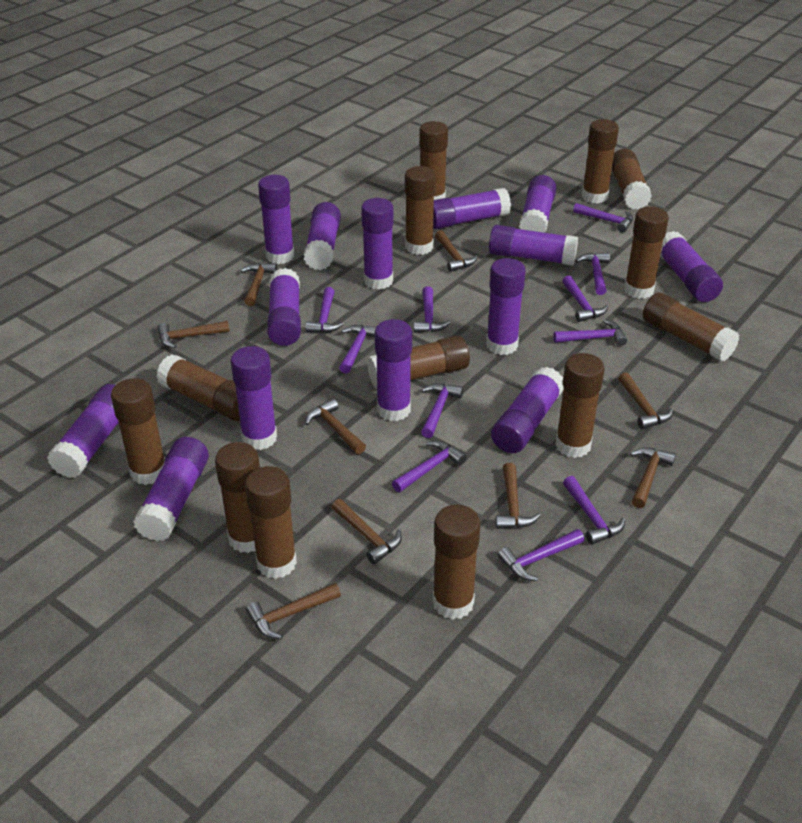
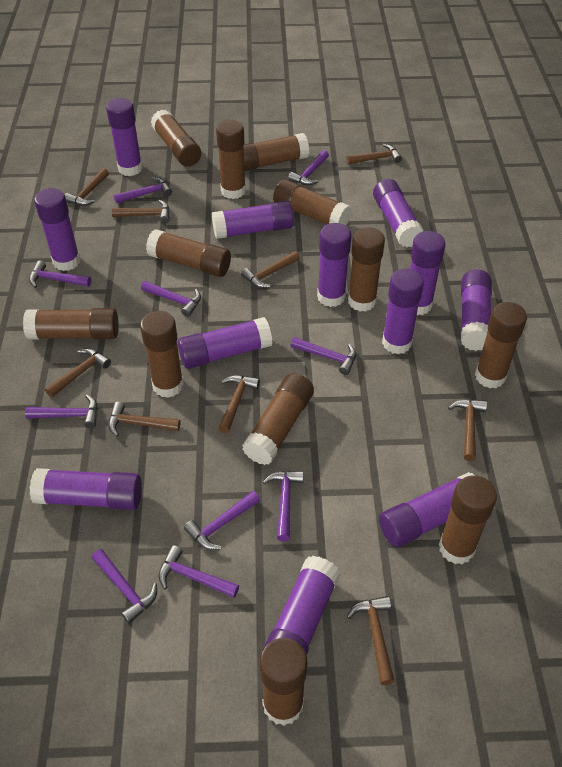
brown glue stick: 13 -> 12
purple glue stick: 14 -> 12
purple hammer: 11 -> 10

